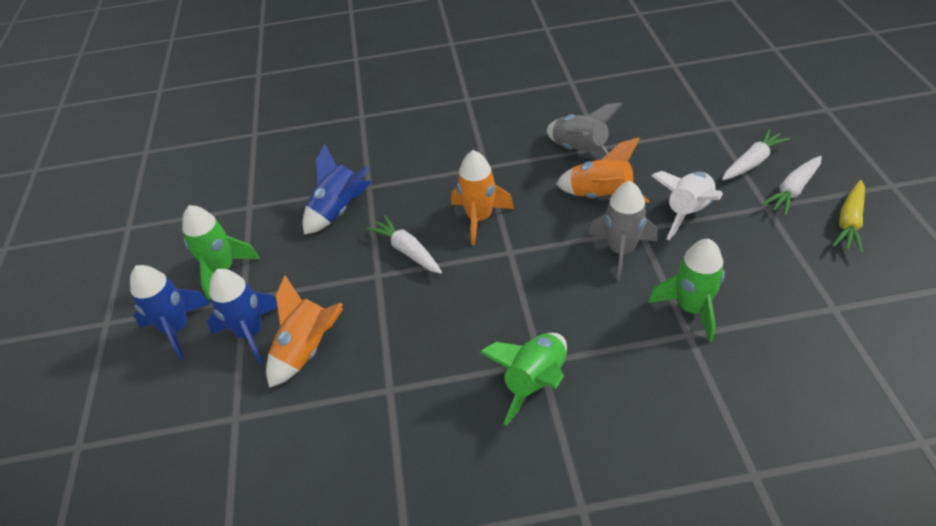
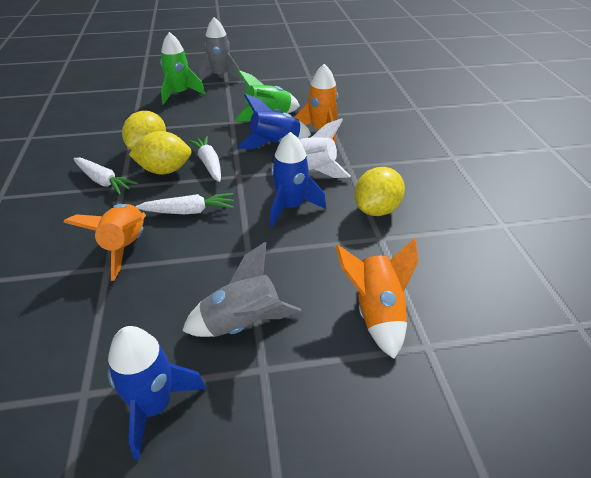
green rocket: 3 -> 2
yellow carrot: 1 -> 0
yellow lemon: 0 -> 3

